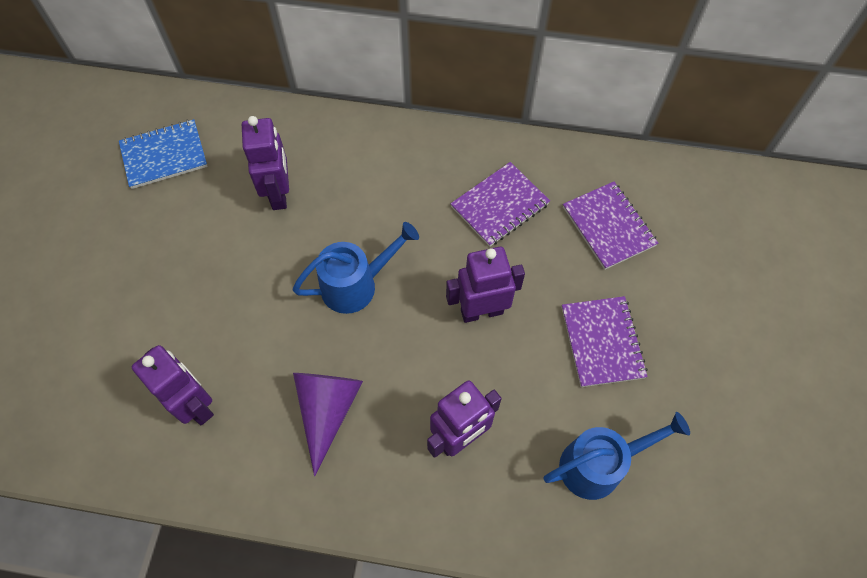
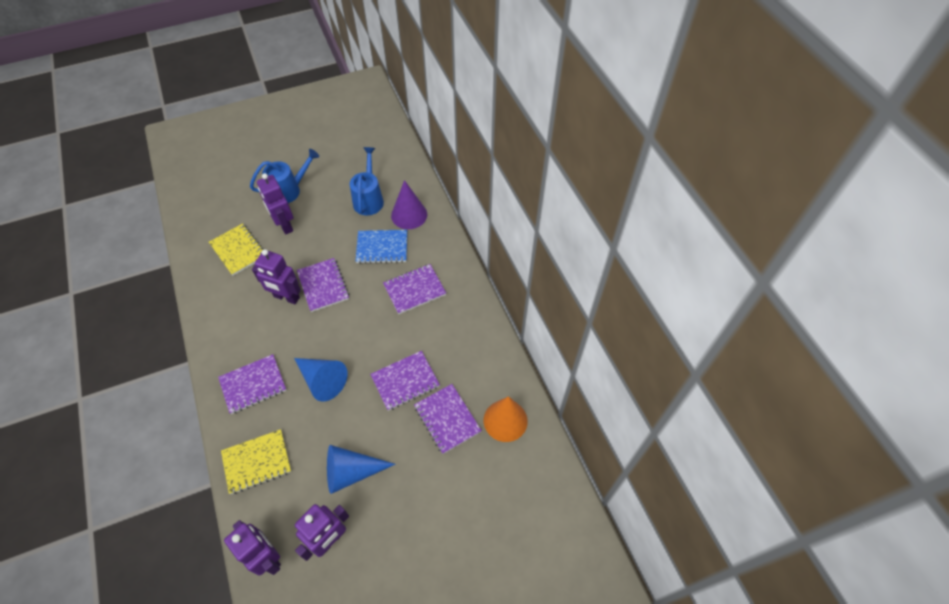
blue cone: 0 -> 2
orange cone: 0 -> 1
purple notebook: 3 -> 5
yellow notebook: 0 -> 2

